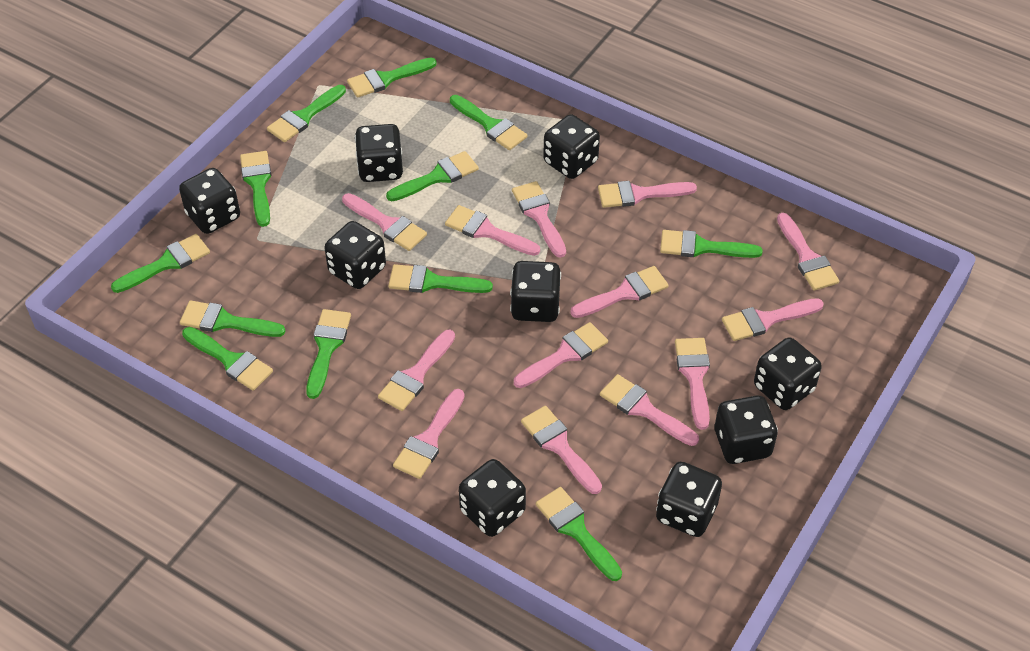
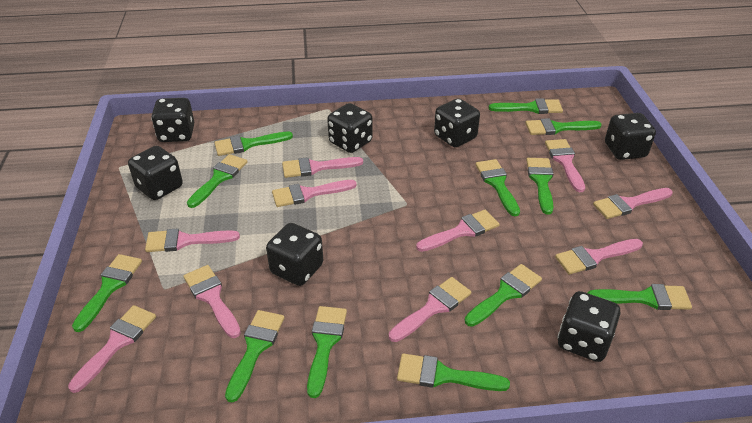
black dice: 9 -> 7
pink brush: 13 -> 10

